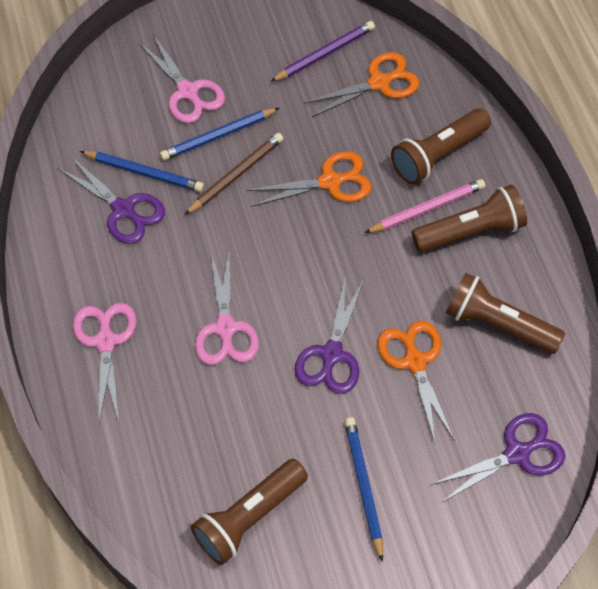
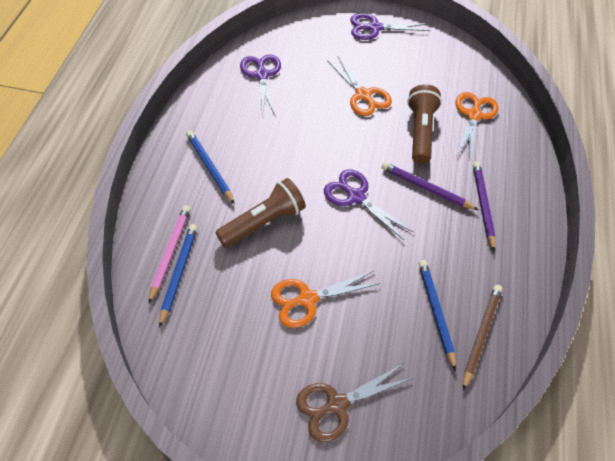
brown flashlight: 4 -> 2
brown scissors: 0 -> 1
pink scissors: 3 -> 0
purple pencil: 1 -> 2

